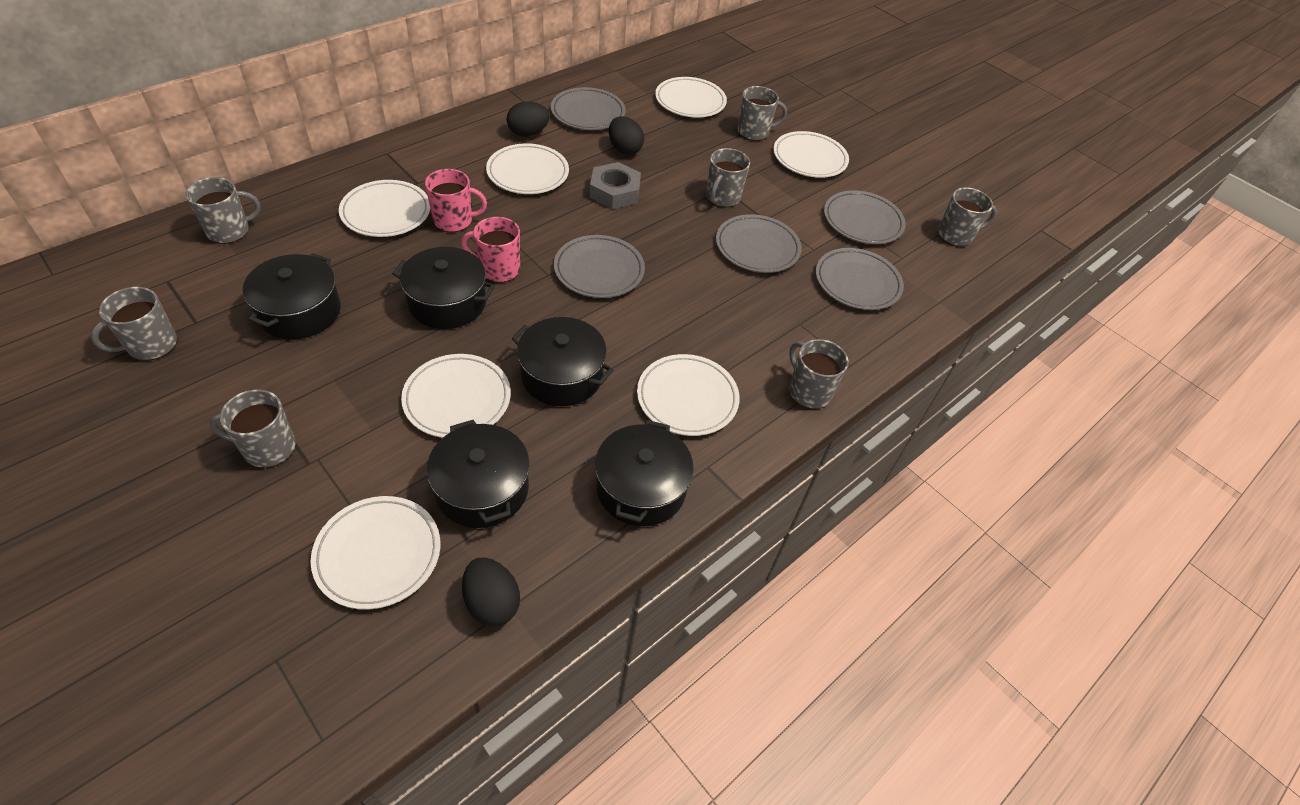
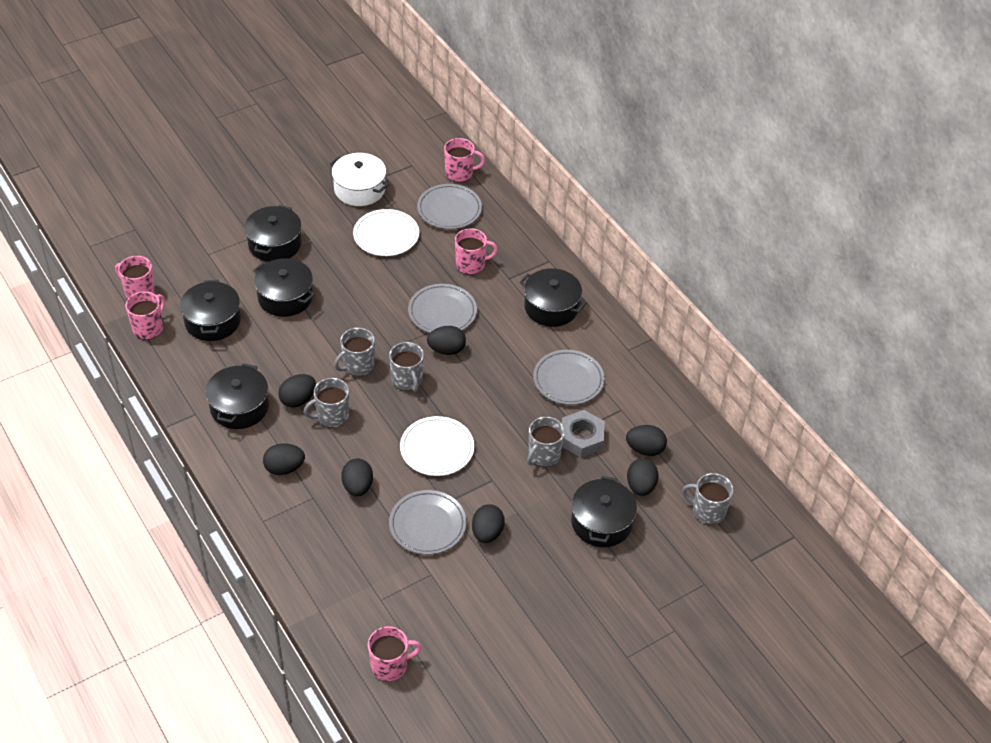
black egg: 3 -> 7
black pot: 5 -> 6
grey mug: 7 -> 5
grey plate: 5 -> 4
pink mug: 2 -> 5
white plate: 7 -> 2
white pot: 0 -> 1

